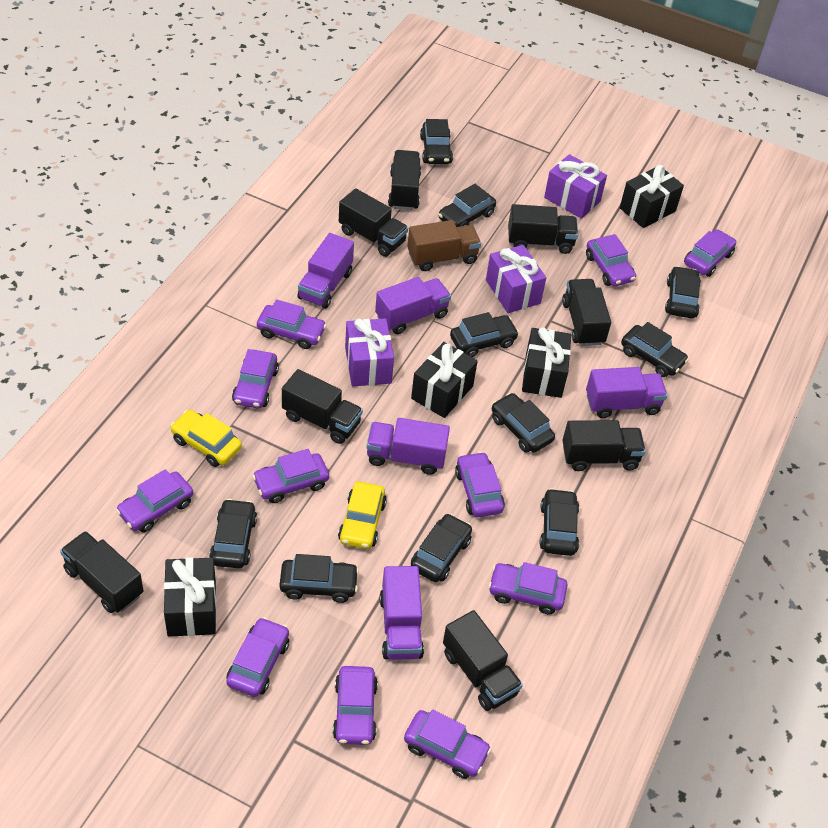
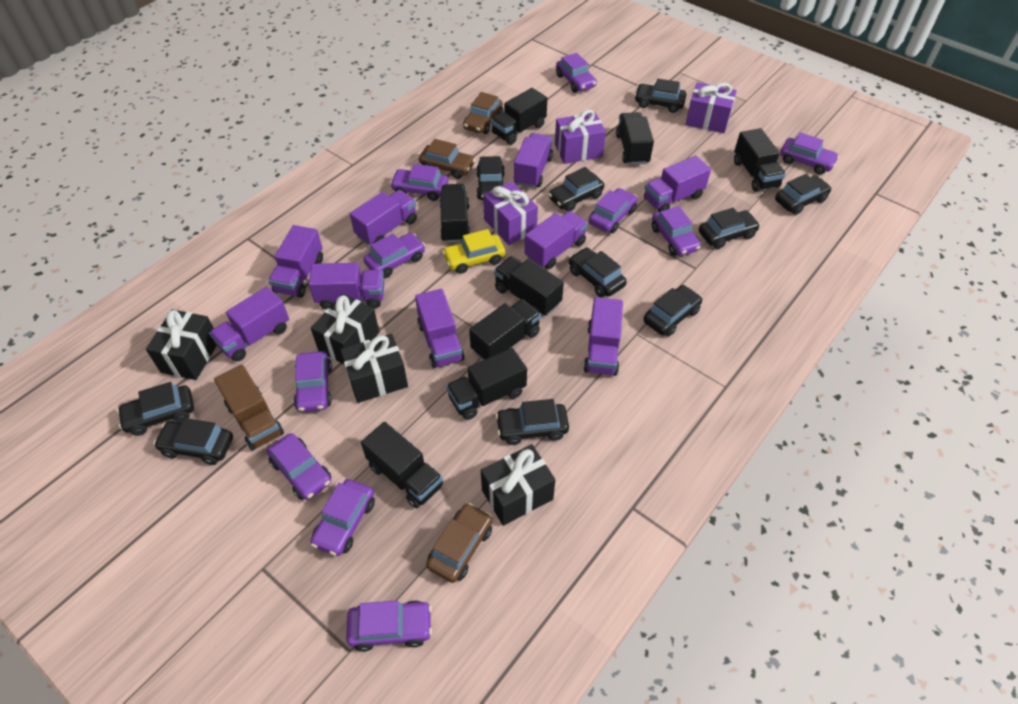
brown car: 0 -> 3
purple car: 11 -> 10
purple truck: 5 -> 9
yellow car: 2 -> 1

